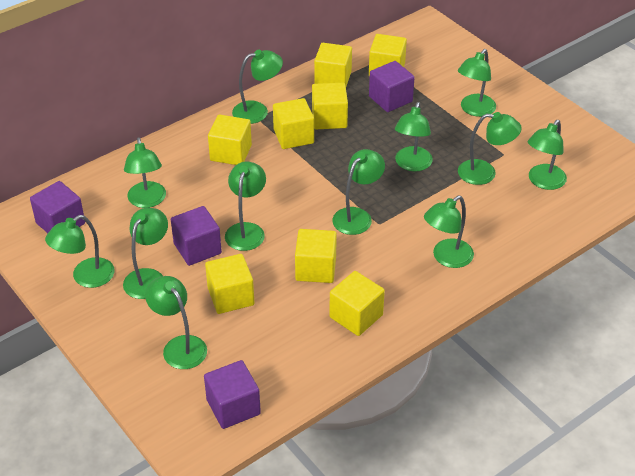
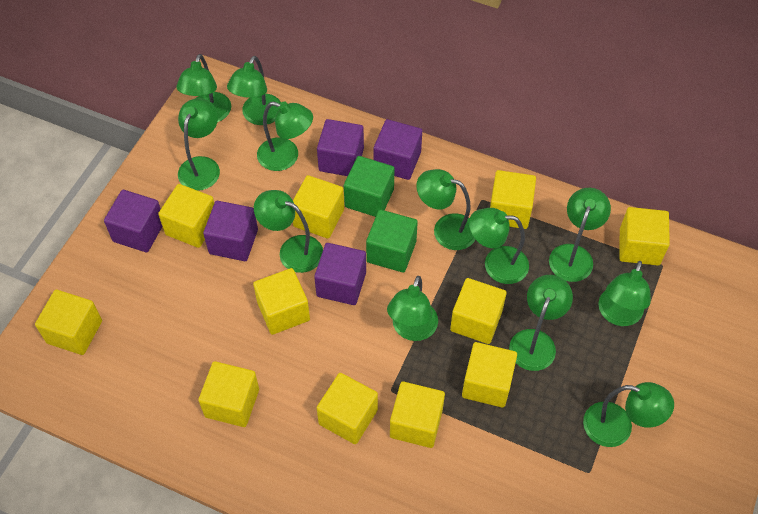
green cube: 0 -> 2
purple cube: 4 -> 5
yellow cube: 8 -> 11

